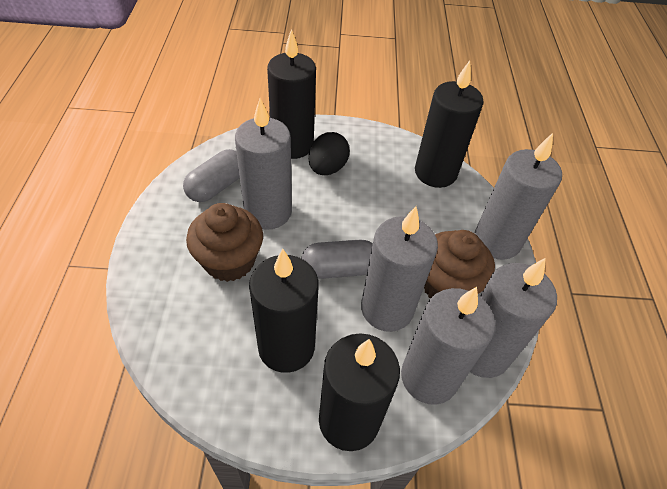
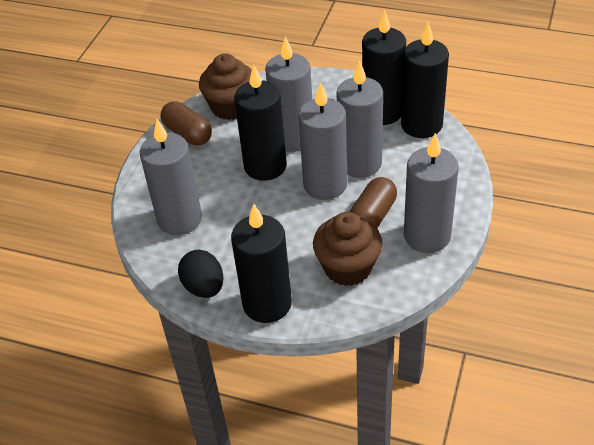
brown capsule: 0 -> 2
grey capsule: 2 -> 0

